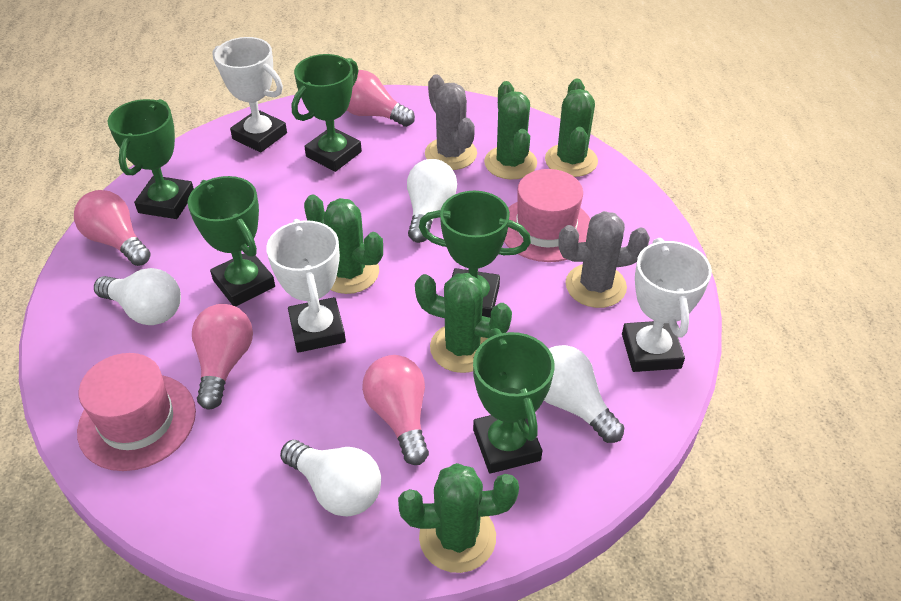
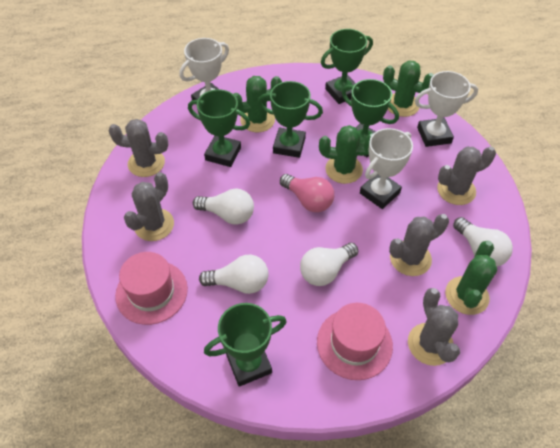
green cactus: 5 -> 4
grey cactus: 2 -> 5
pink light bulb: 4 -> 1

